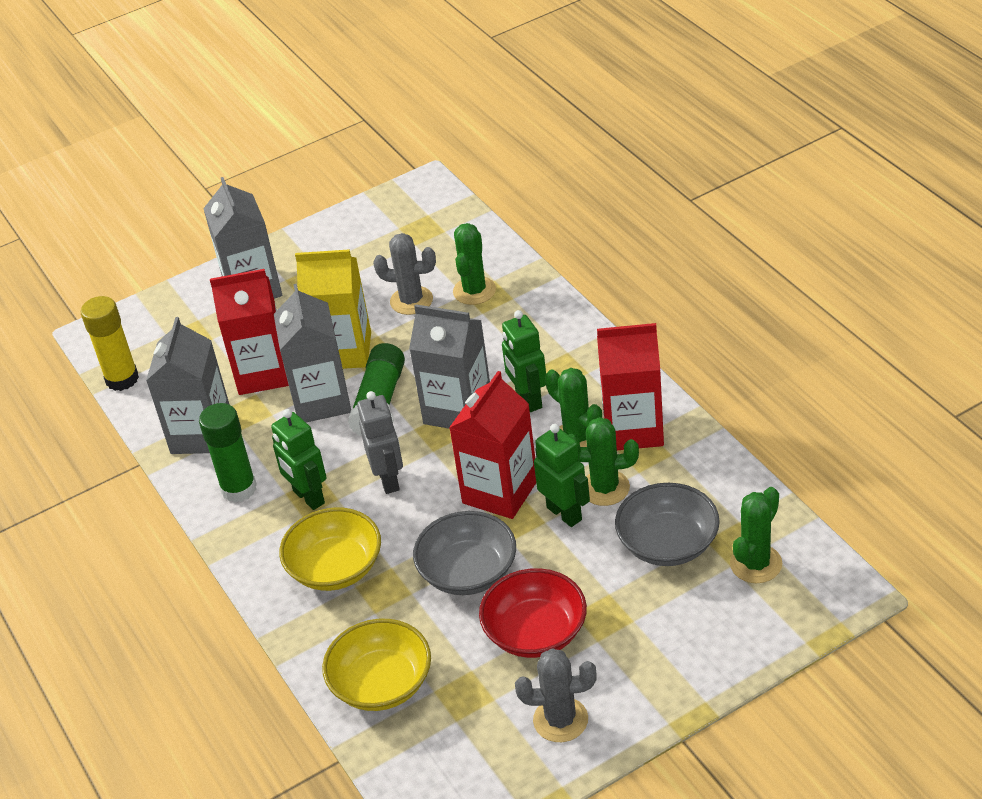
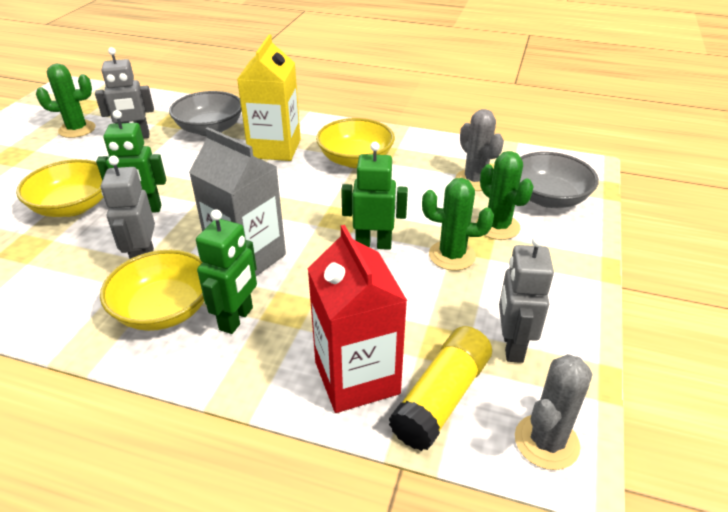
green cactus: 4 -> 3
green glue stick: 2 -> 0
grey carton: 4 -> 1
grey robot: 1 -> 3
red bowl: 1 -> 0
red carton: 3 -> 1
yellow bowl: 2 -> 3

